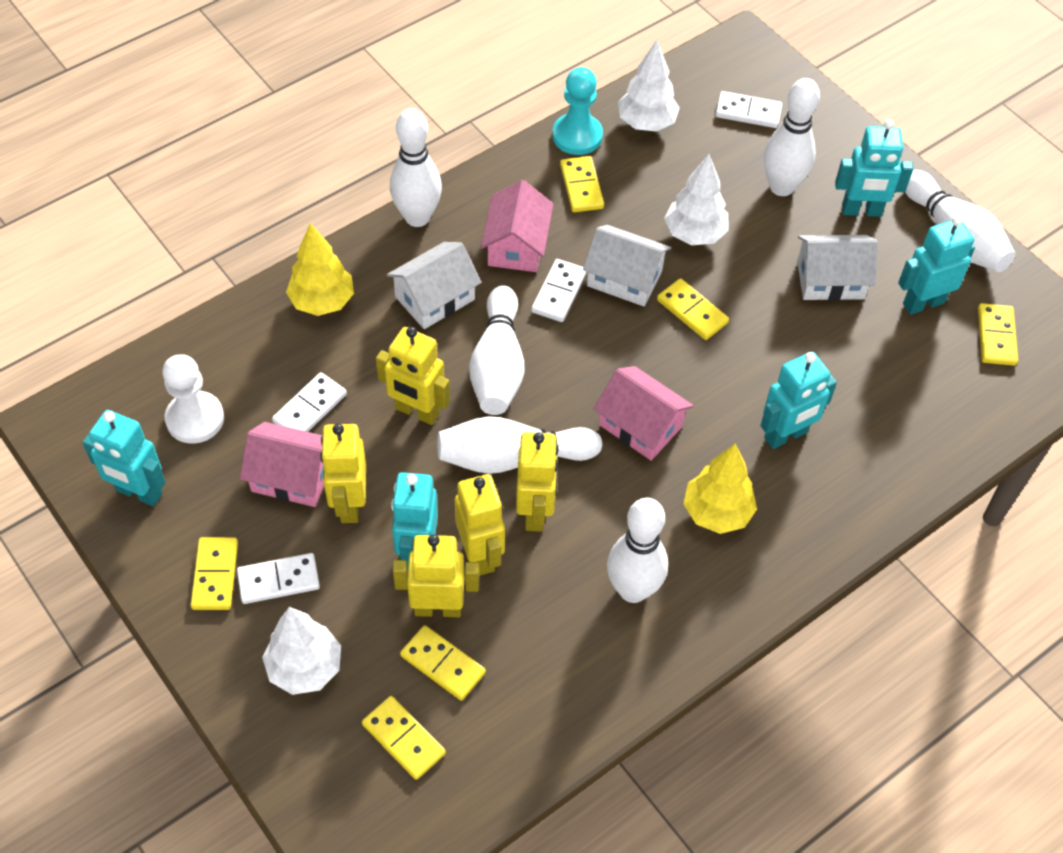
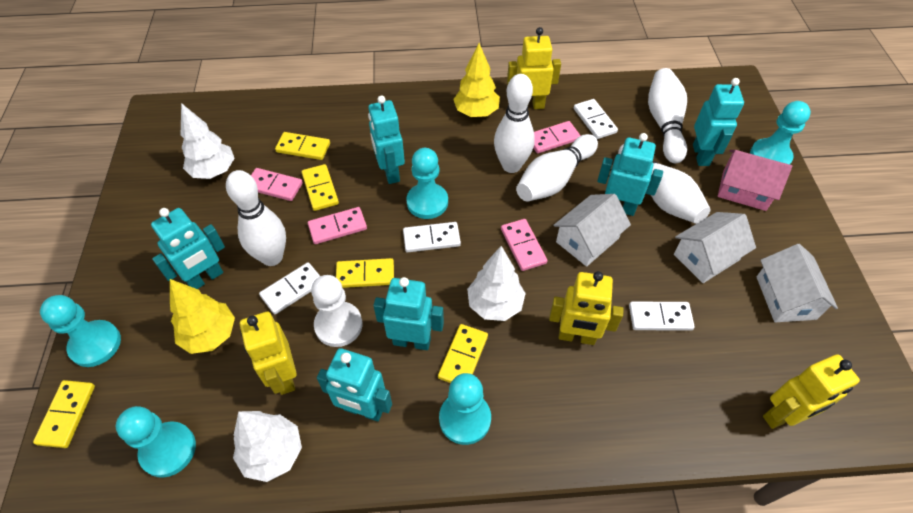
pink domino: 0 -> 4
pink house: 3 -> 1
turquoise pawn: 1 -> 5
turquoise robot: 5 -> 6
white bowling pin: 6 -> 5
yellow domino: 6 -> 5
yellow robot: 5 -> 4

